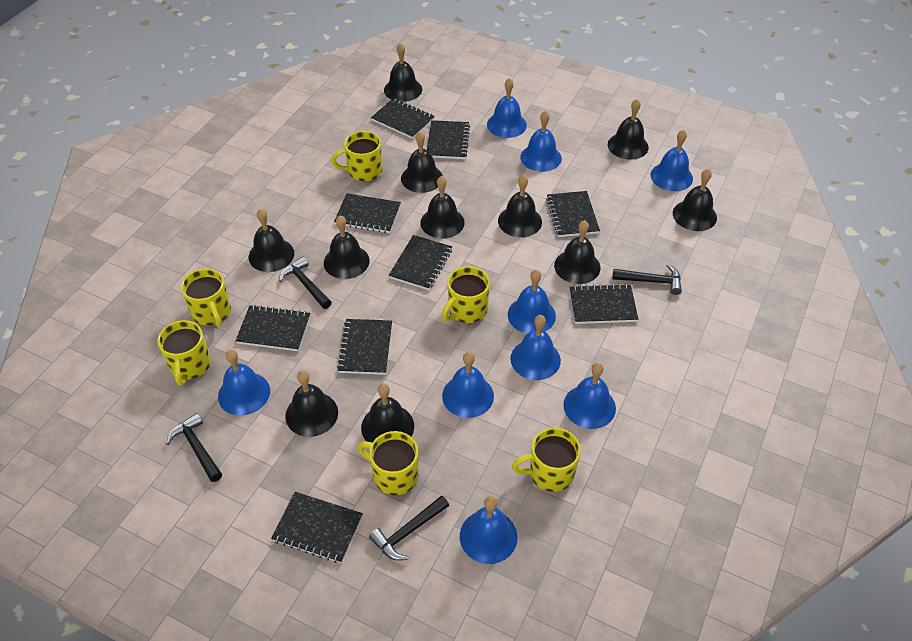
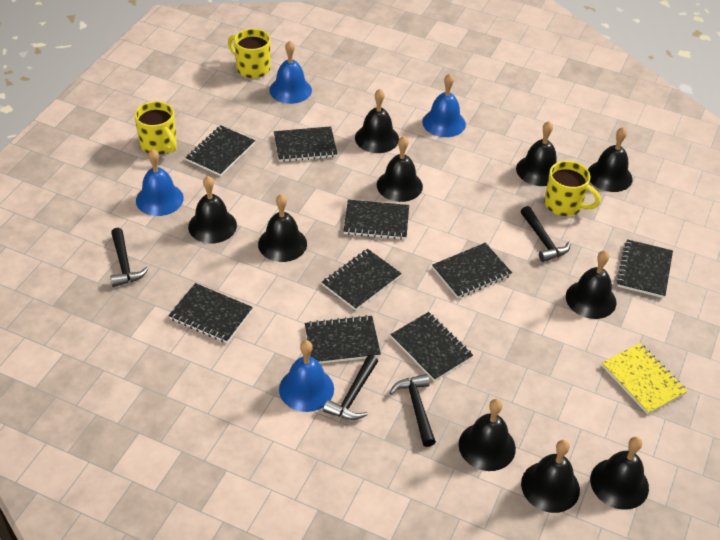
black bell: 11 -> 10
blue bell: 9 -> 4
yellow mug: 6 -> 3
yellow notebook: 0 -> 1

